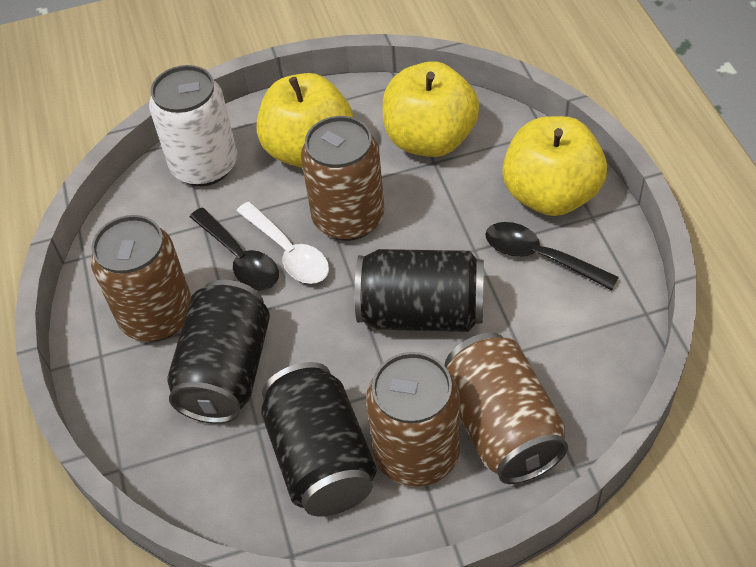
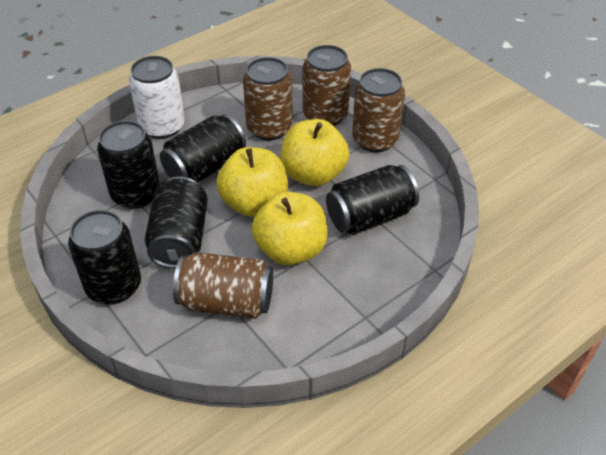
black can: 3 -> 5
black spoon: 2 -> 0
white spoon: 1 -> 0

